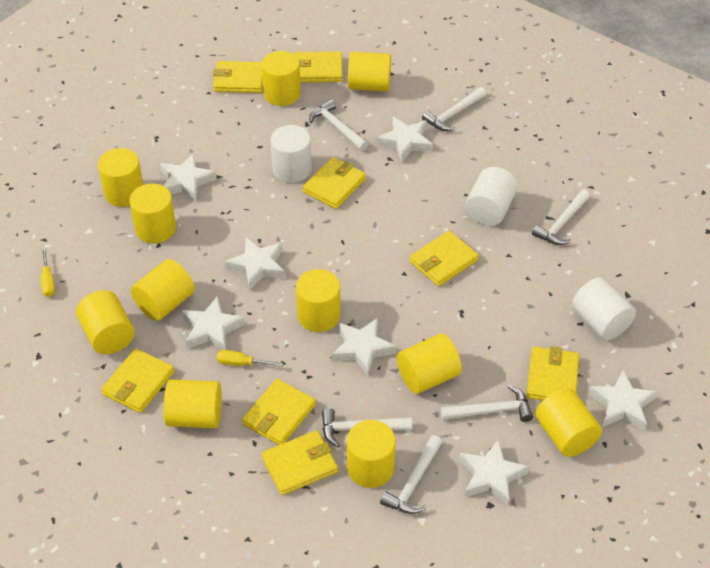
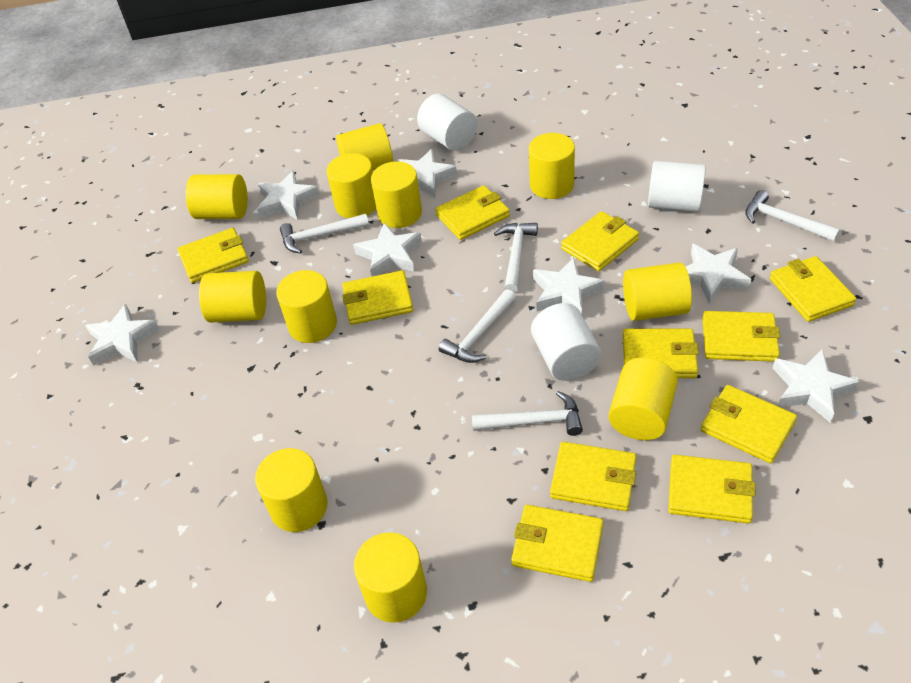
white hammer: 6 -> 5
yellow screwdriver: 2 -> 0
yellow wallet: 8 -> 11

